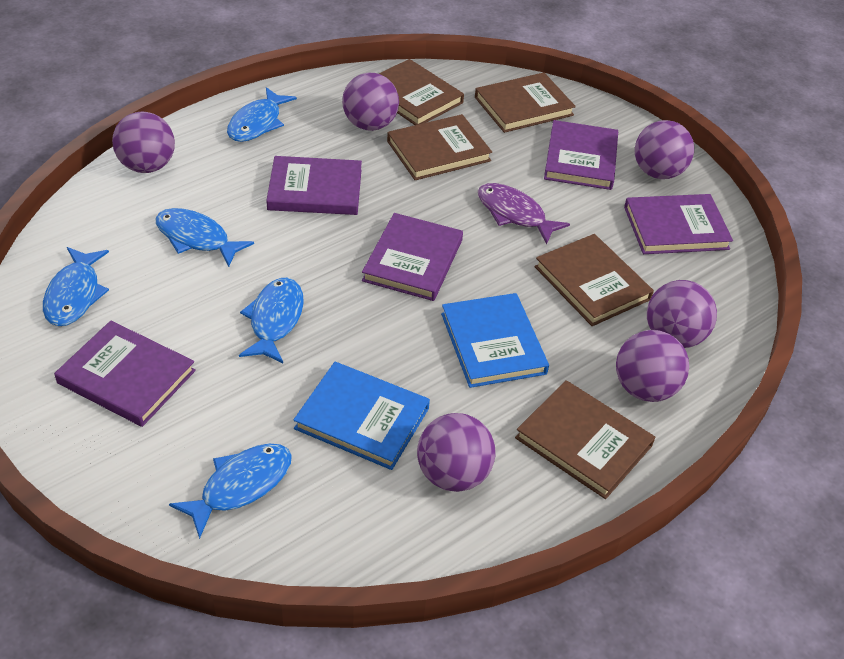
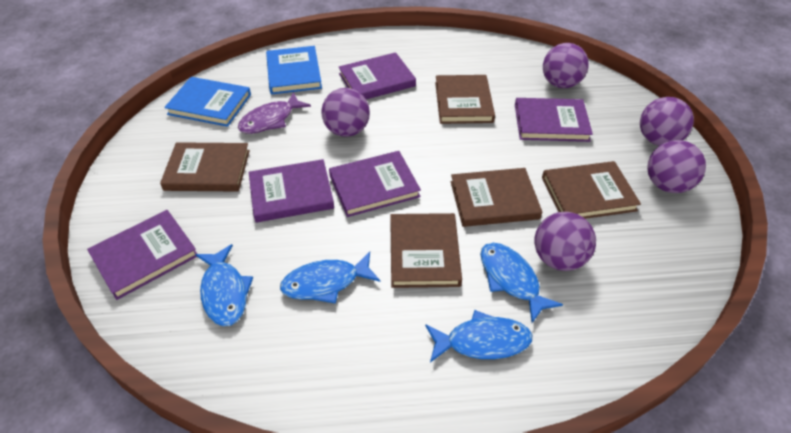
blue fish: 5 -> 4
purple ball: 6 -> 5

